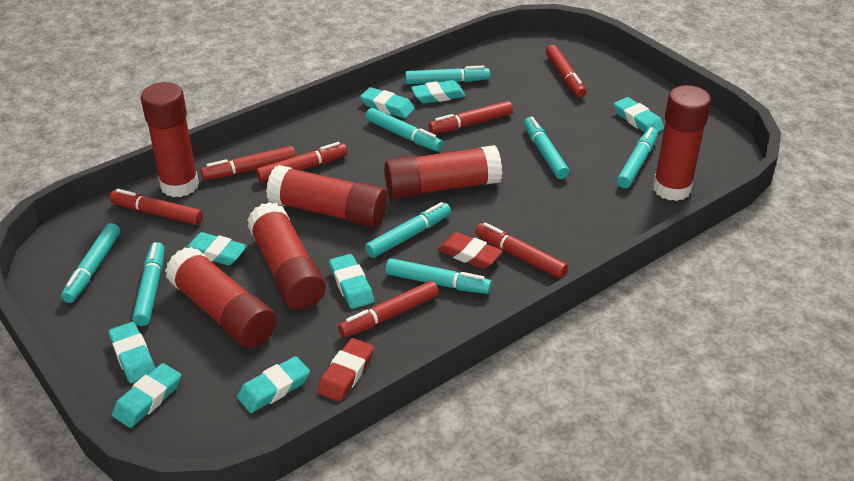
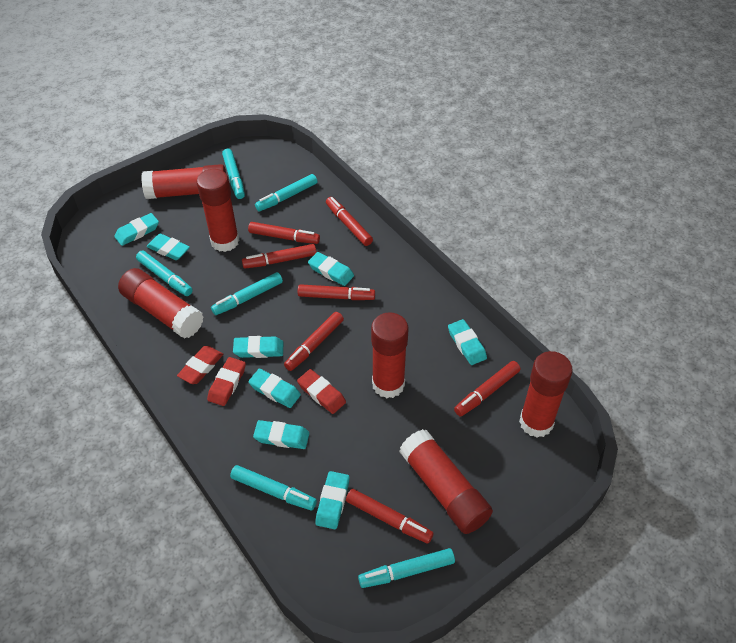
red eraser: 2 -> 3
turquoise marker: 8 -> 6

